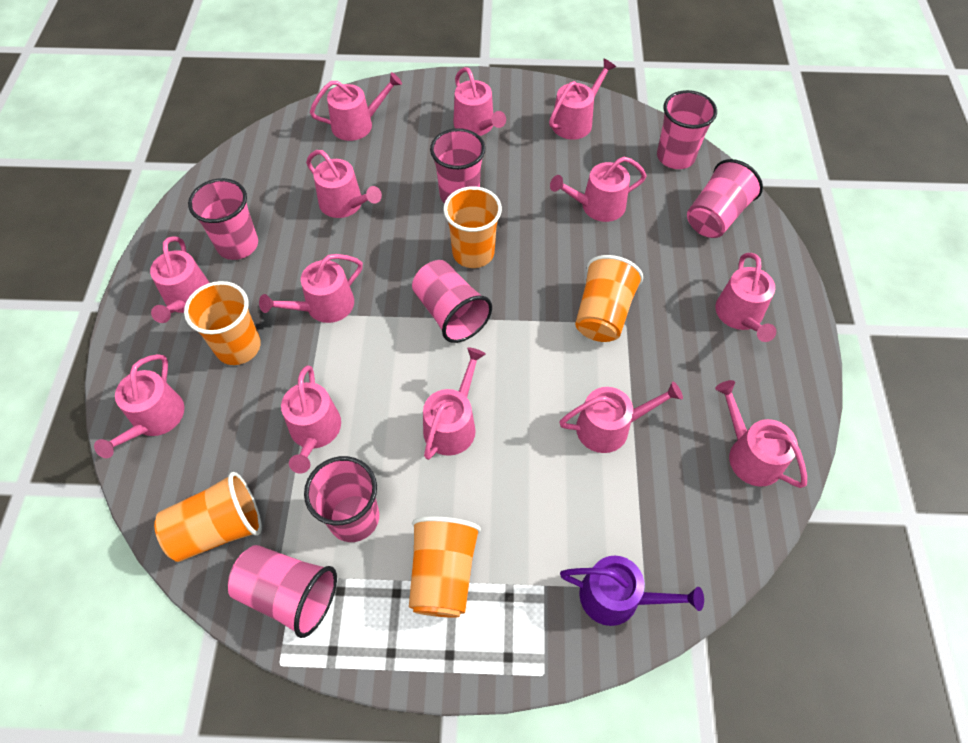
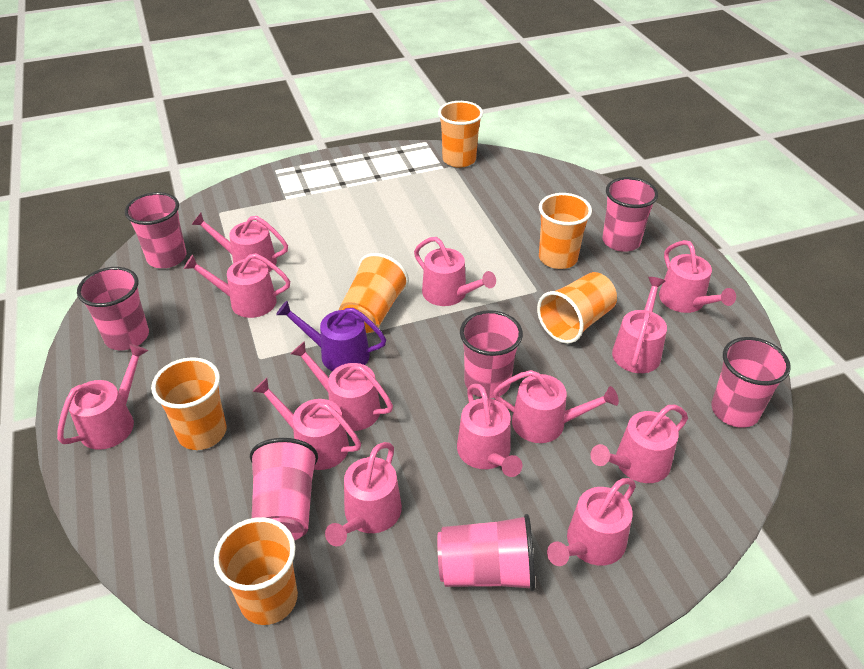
orange cup: 5 -> 6

